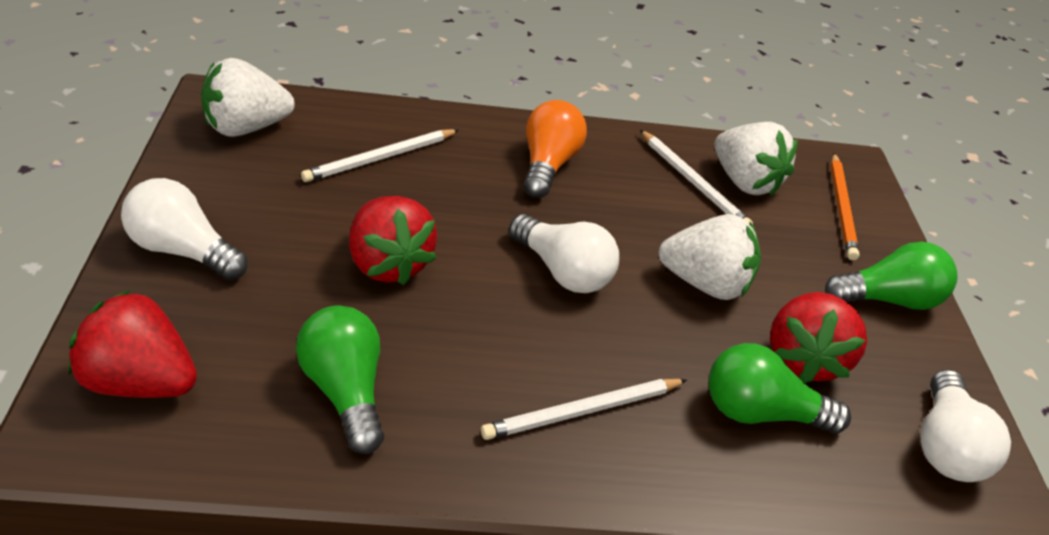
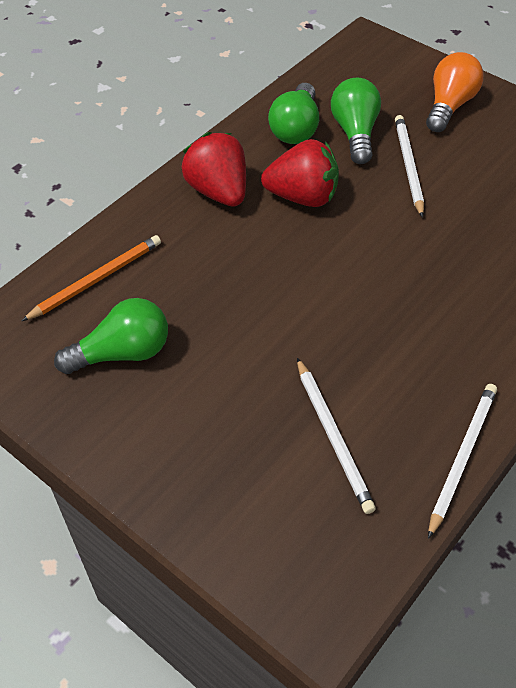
red strawberry: 3 -> 2
white light bulb: 3 -> 0
white strawberry: 3 -> 0

